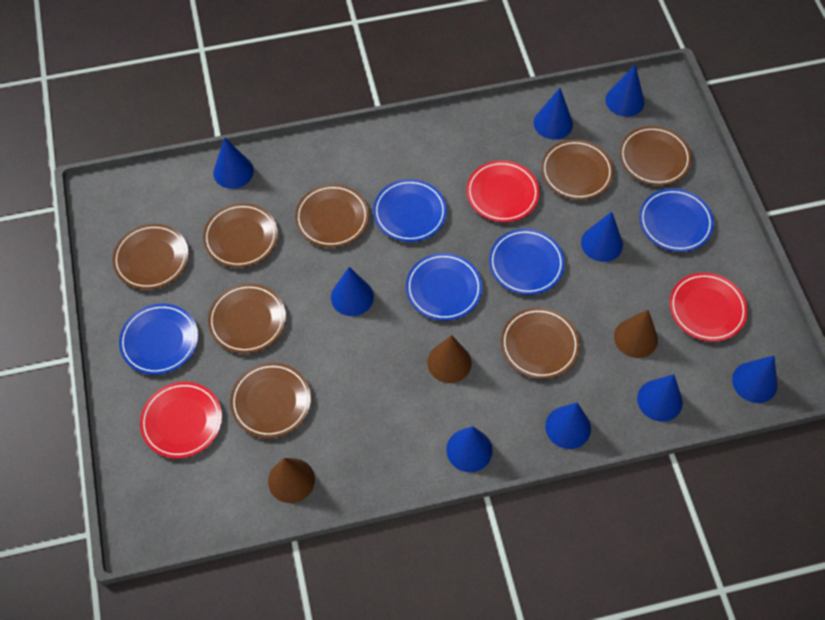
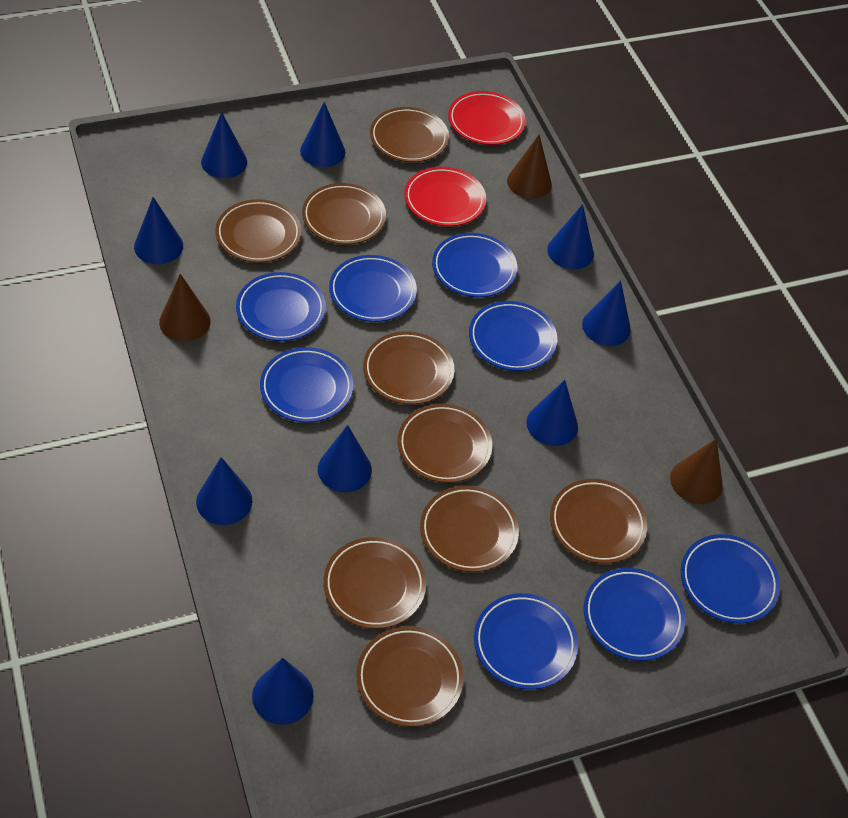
blue plate: 5 -> 8
brown plate: 8 -> 9
red plate: 3 -> 2

